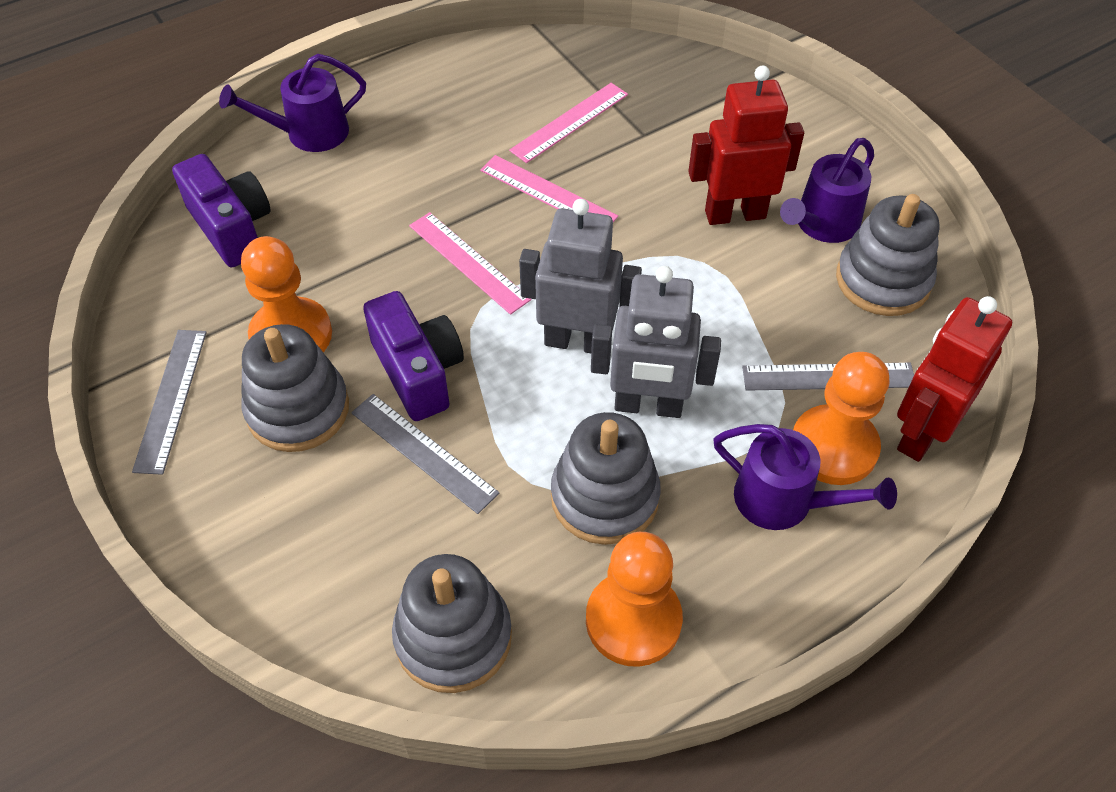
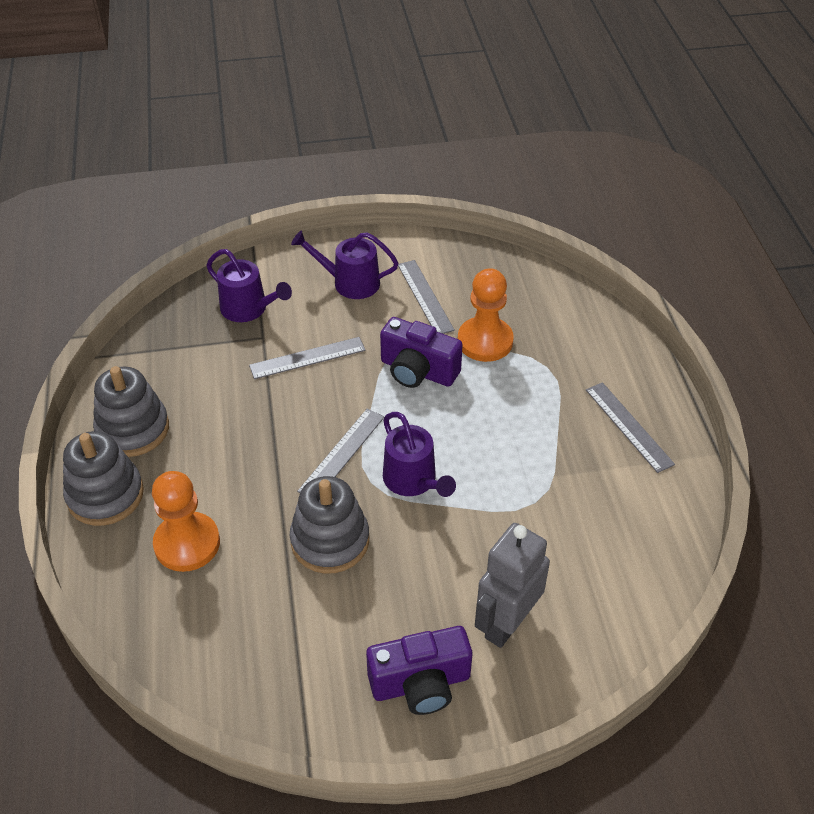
grey robot: 2 -> 1
grey ruler: 3 -> 4
grey stacking toy: 4 -> 3
orange pawn: 3 -> 2
pink ruler: 3 -> 0
red robot: 2 -> 0

